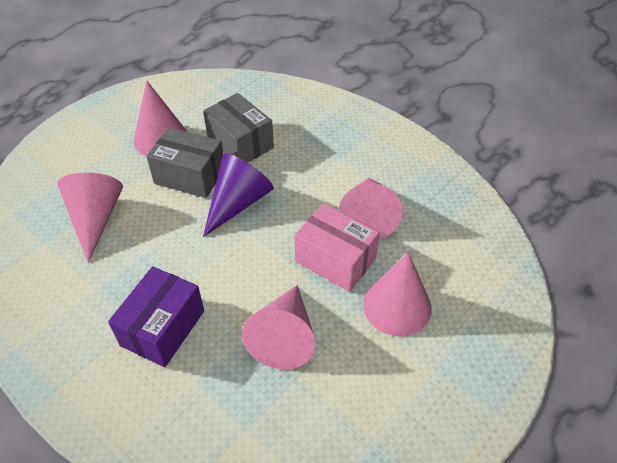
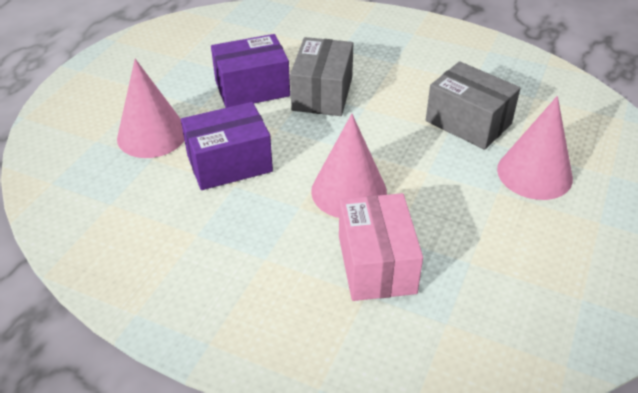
pink cone: 5 -> 3
purple box: 1 -> 2
purple cone: 1 -> 0

